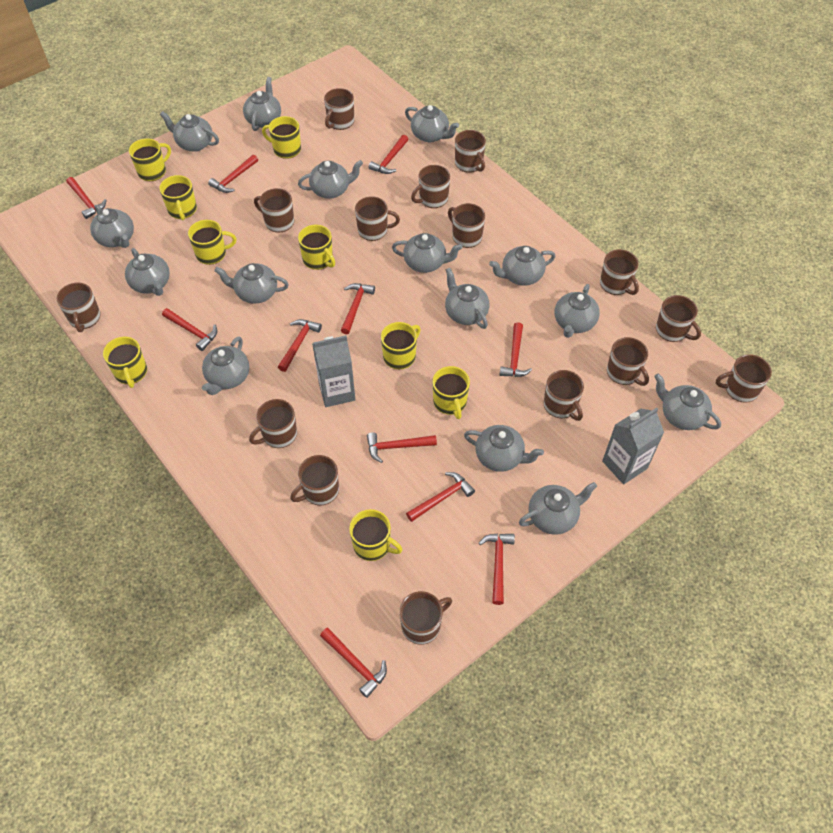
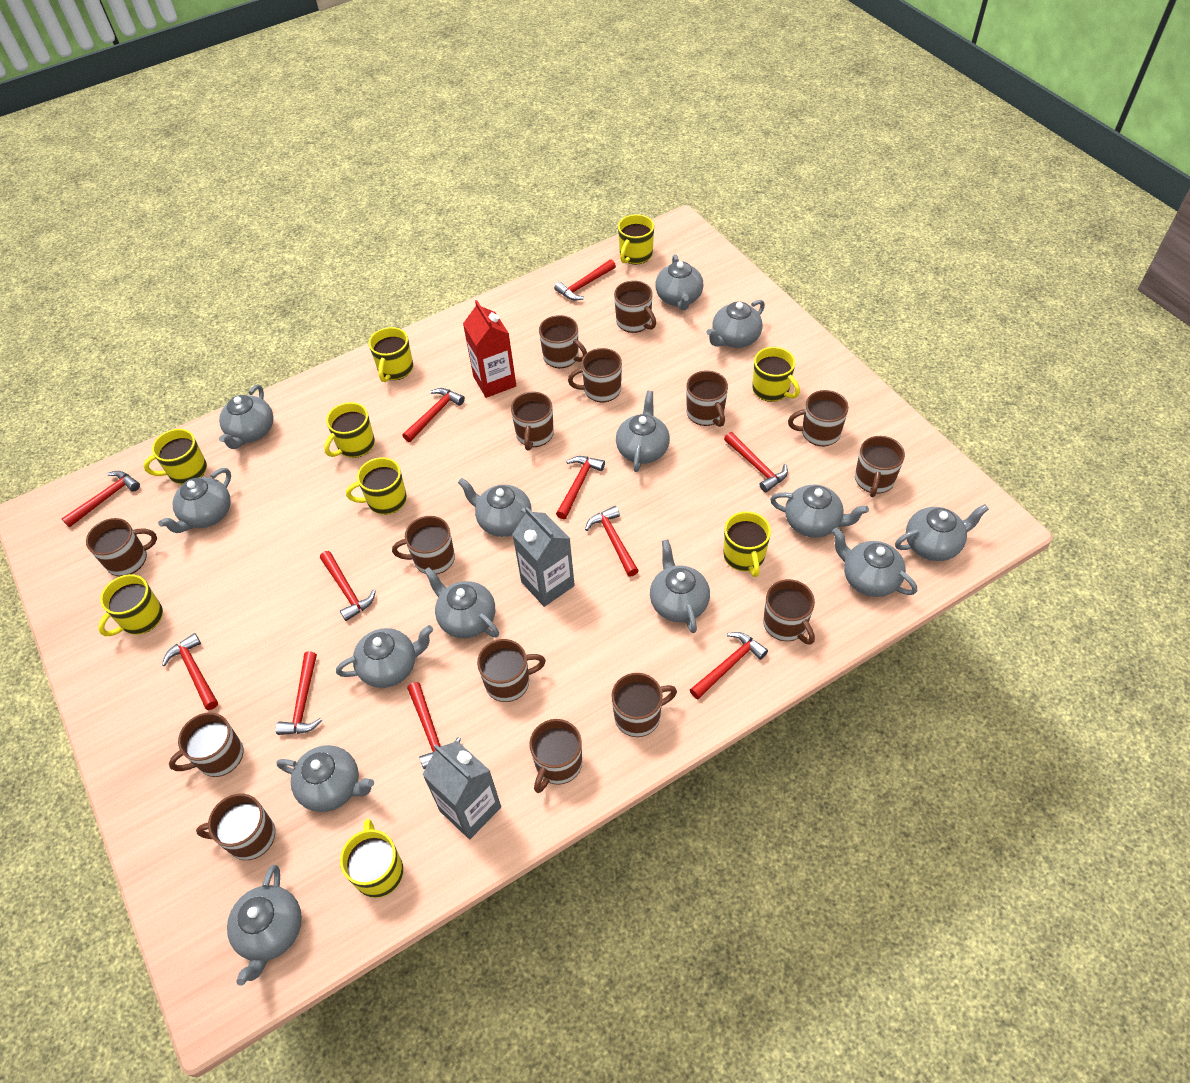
grey teapot: 15 -> 14
red carton: 0 -> 1

